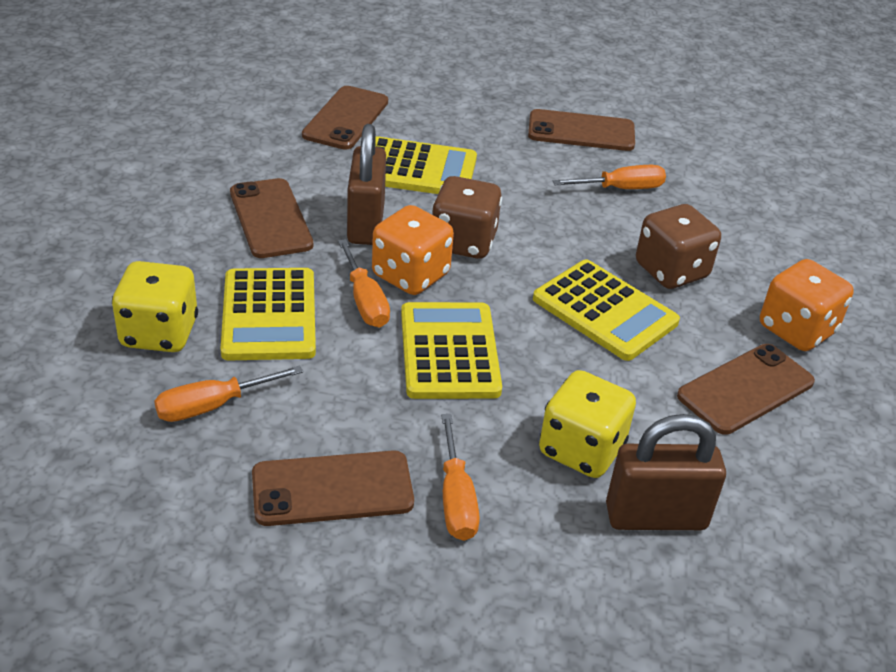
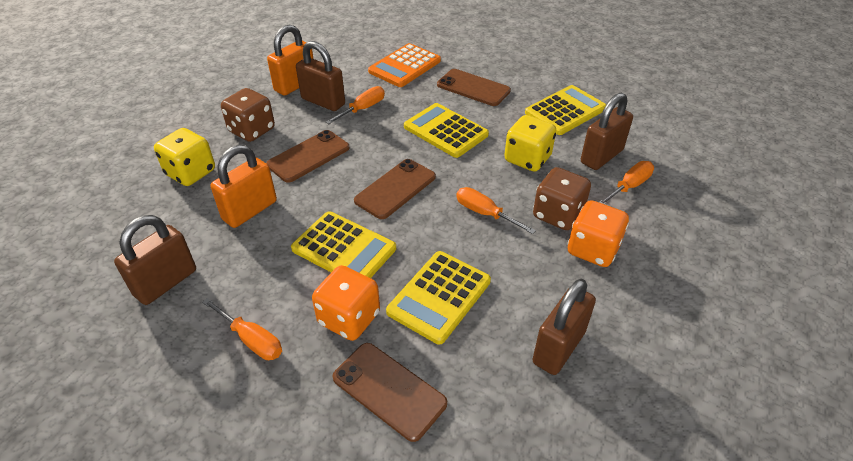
brown padlock: 2 -> 4
brown phone: 5 -> 4
orange calculator: 0 -> 1
orange padlock: 0 -> 2

